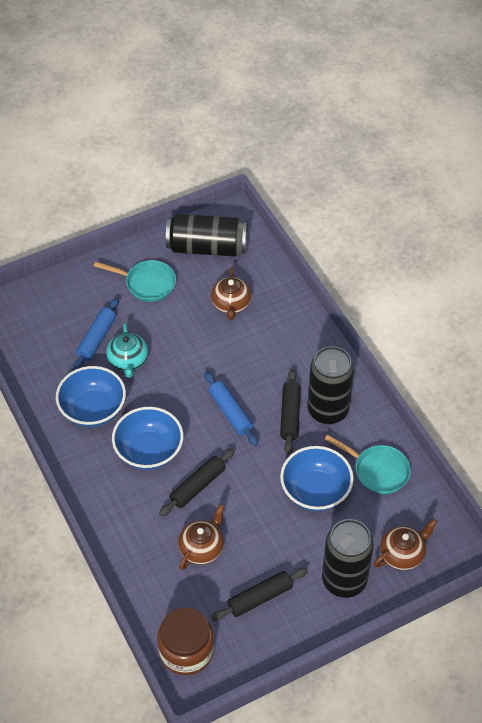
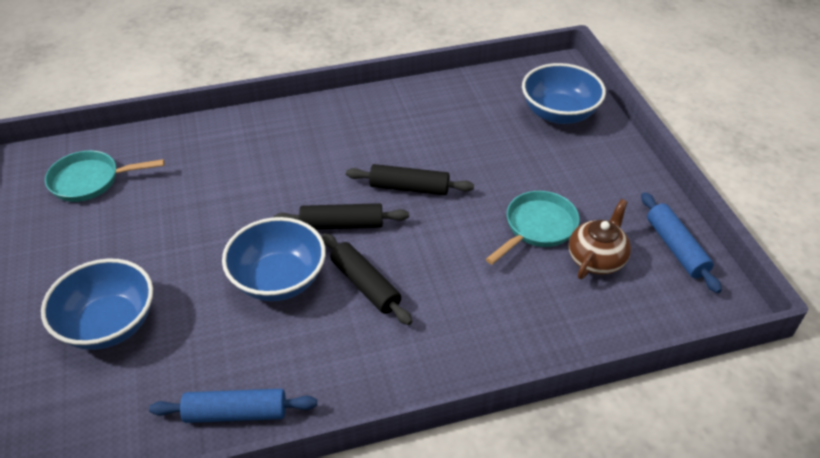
black can: 3 -> 0
brown jar: 1 -> 0
brown teapot: 3 -> 1
turquoise teapot: 1 -> 0

